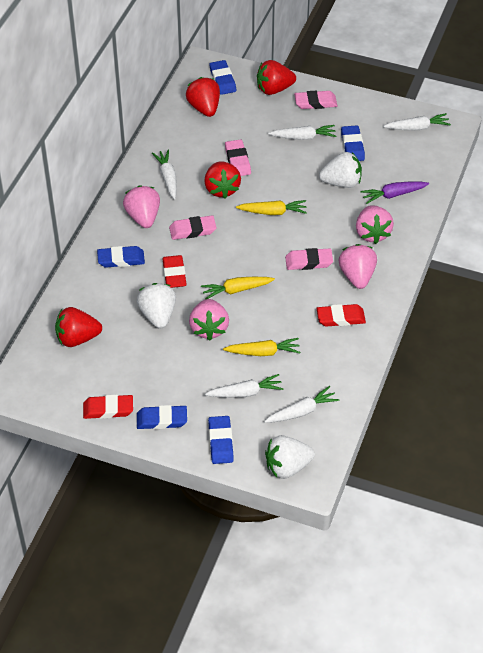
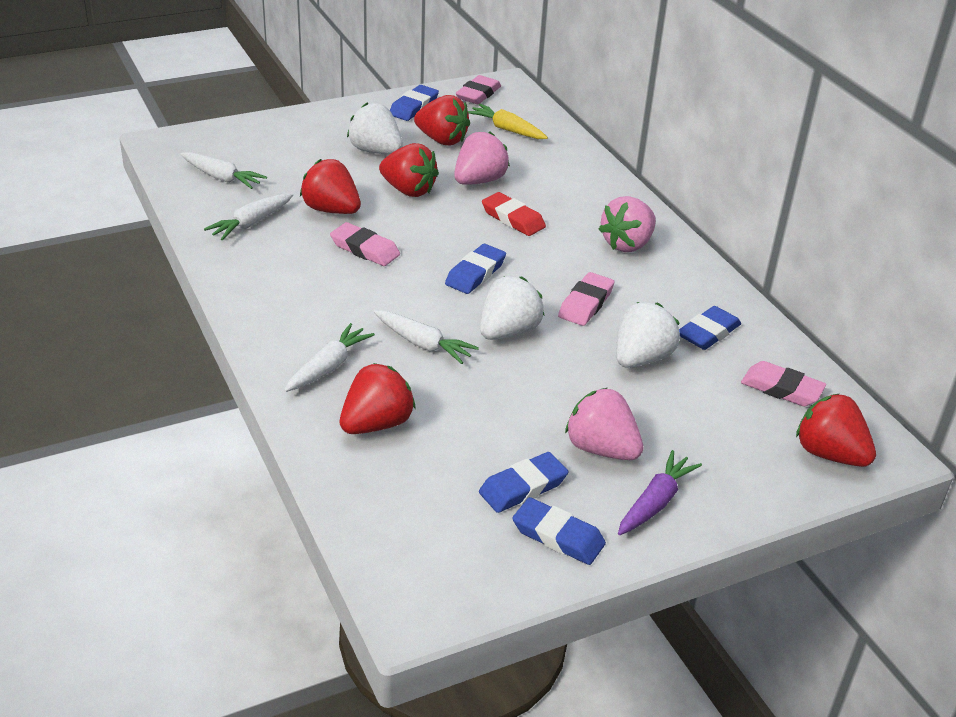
pink strawberry: 4 -> 3
red eraser: 3 -> 1
red strawberry: 4 -> 5
white carrot: 5 -> 4
yellow carrot: 3 -> 1

